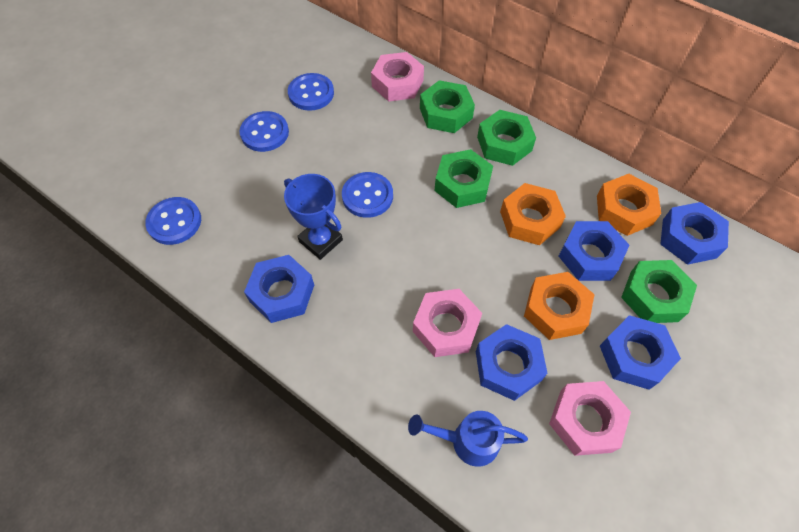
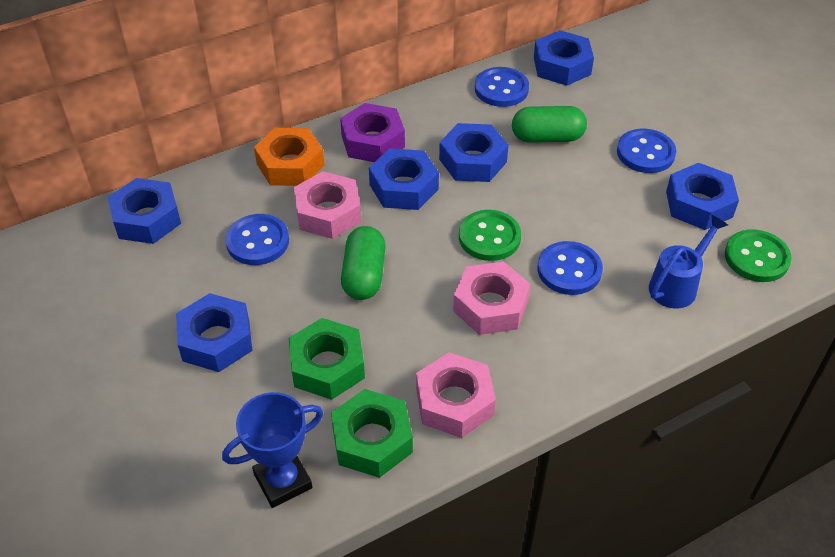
blue nut: 5 -> 6
green button: 0 -> 2
green capsule: 0 -> 2
green nut: 4 -> 2
orange nut: 3 -> 1
purple nut: 0 -> 1

